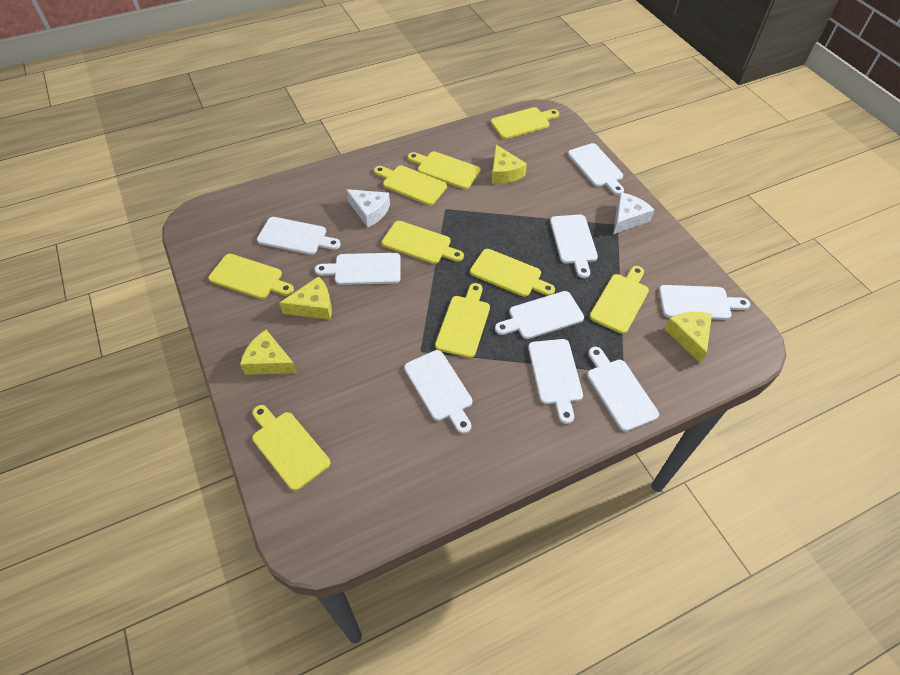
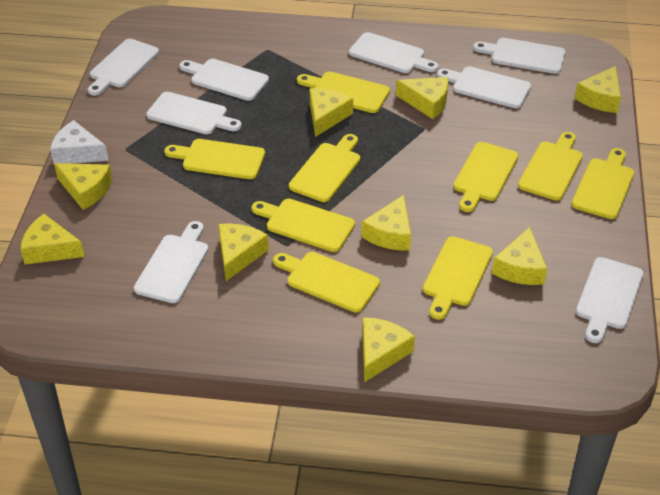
white cheese: 2 -> 1
white cutting board: 9 -> 8
yellow cheese: 4 -> 9

